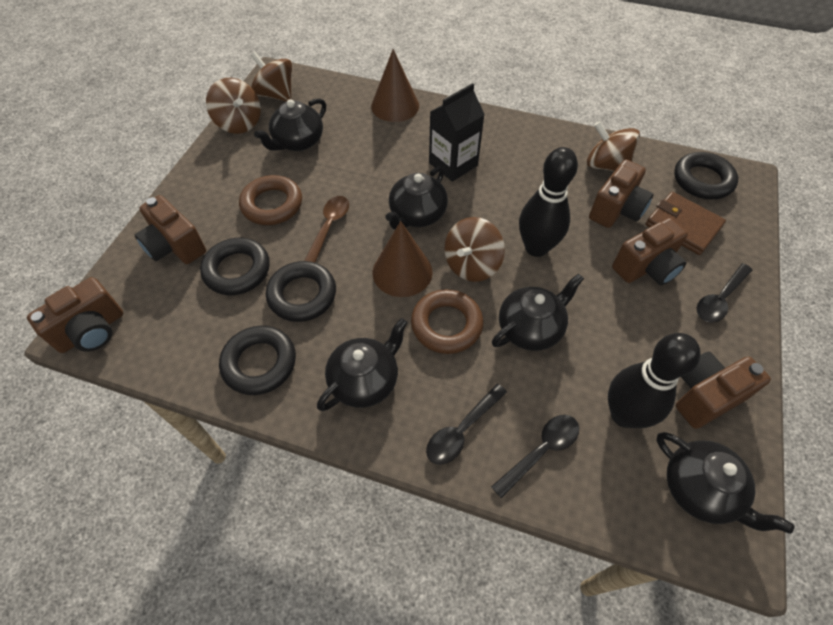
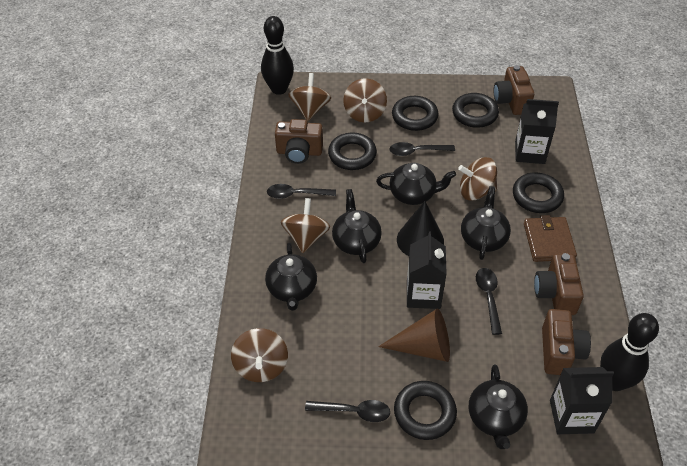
black carton: 1 -> 3
black cone: 0 -> 1
black ring: 4 -> 5
black spoon: 3 -> 4
brown camera: 5 -> 4
brown cone: 2 -> 1
brown ring: 2 -> 0
brown spinning top: 4 -> 5
brown spoon: 1 -> 0

